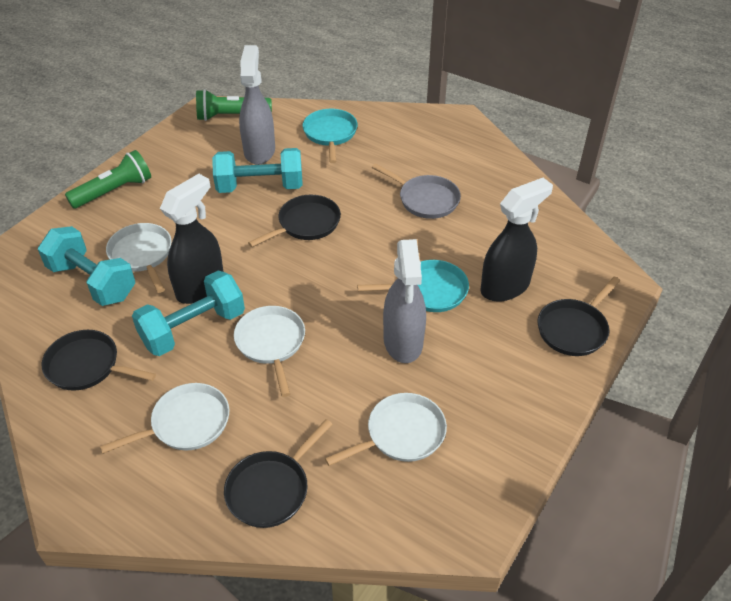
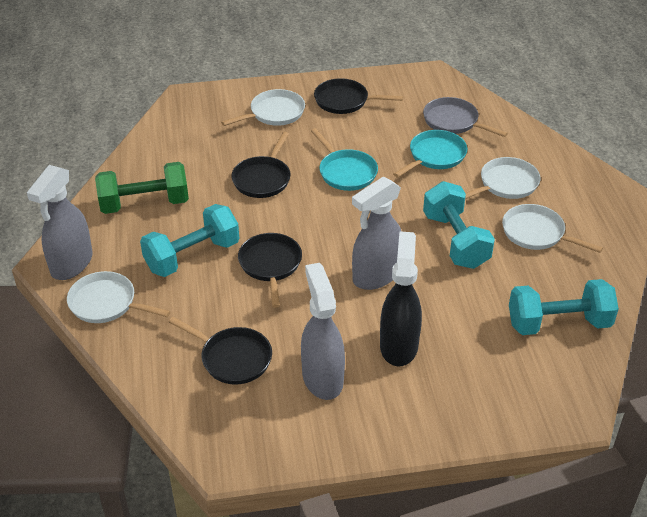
black spray bottle: 2 -> 1
green dumbbell: 0 -> 1
green flashlight: 2 -> 0
grey spray bottle: 2 -> 3

